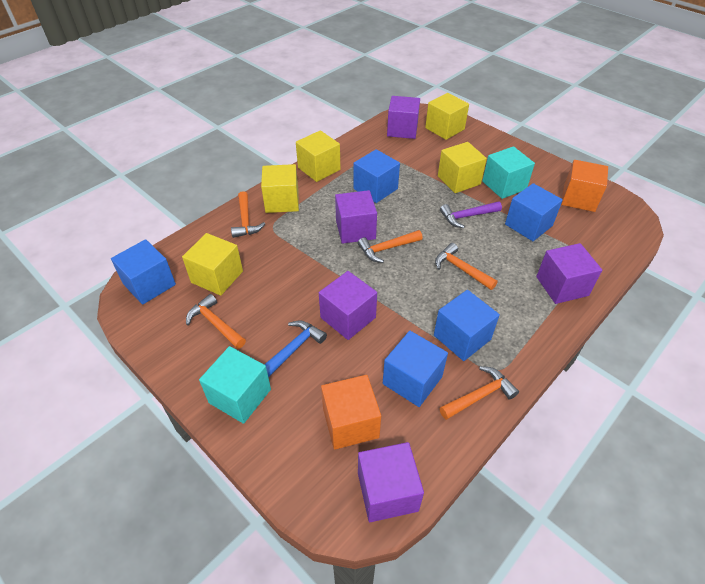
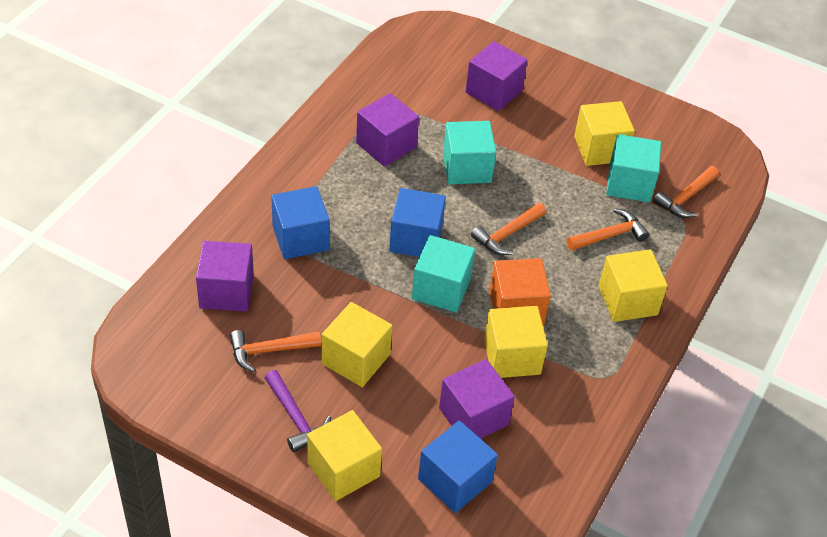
blue cube: 5 -> 3
blue hammer: 1 -> 0
orange cube: 2 -> 1
orange hammer: 5 -> 4
purple cube: 5 -> 4
turquoise cube: 2 -> 3

